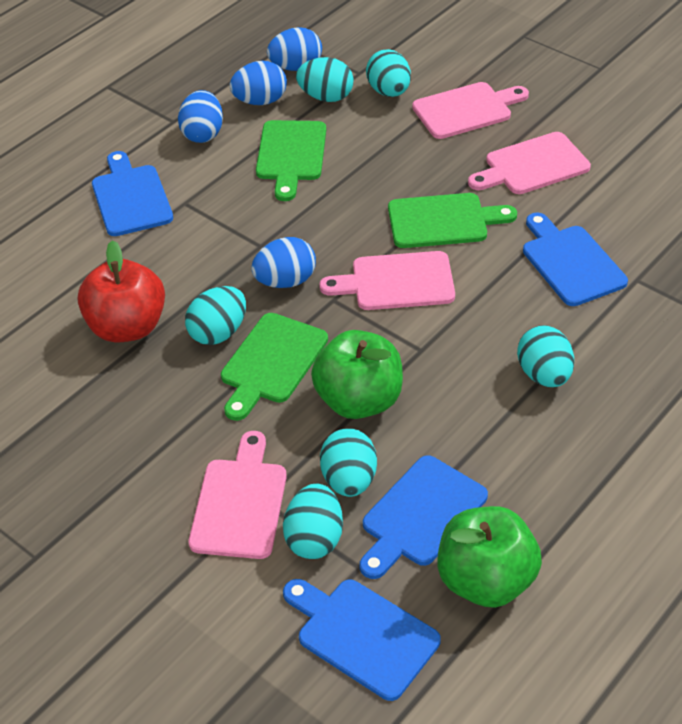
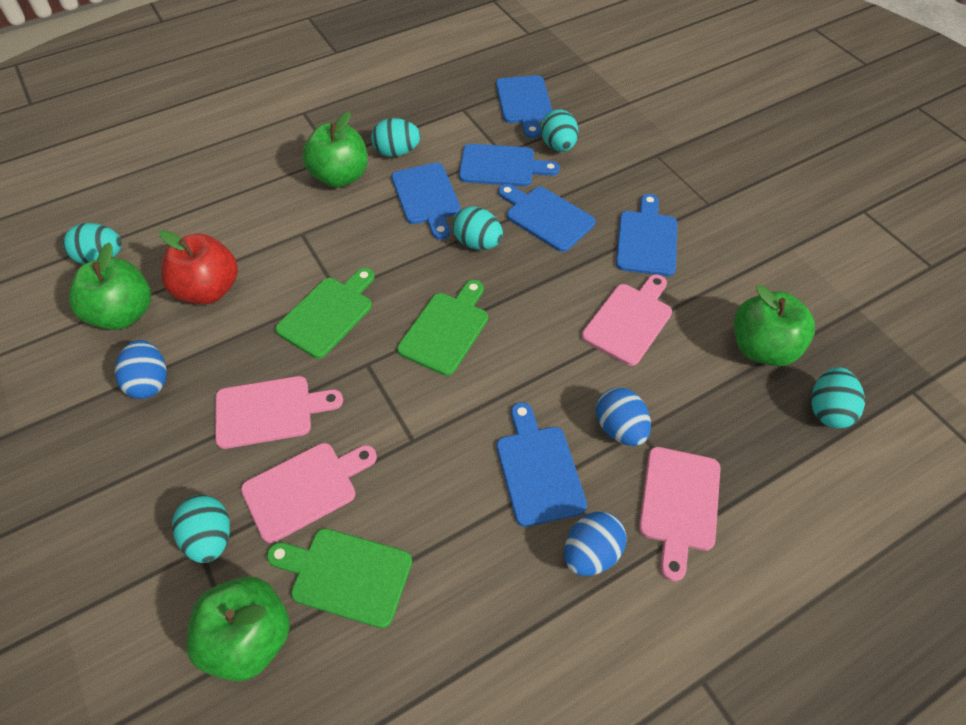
blue cutting board: 4 -> 6
blue egg: 4 -> 3
green apple: 2 -> 4

